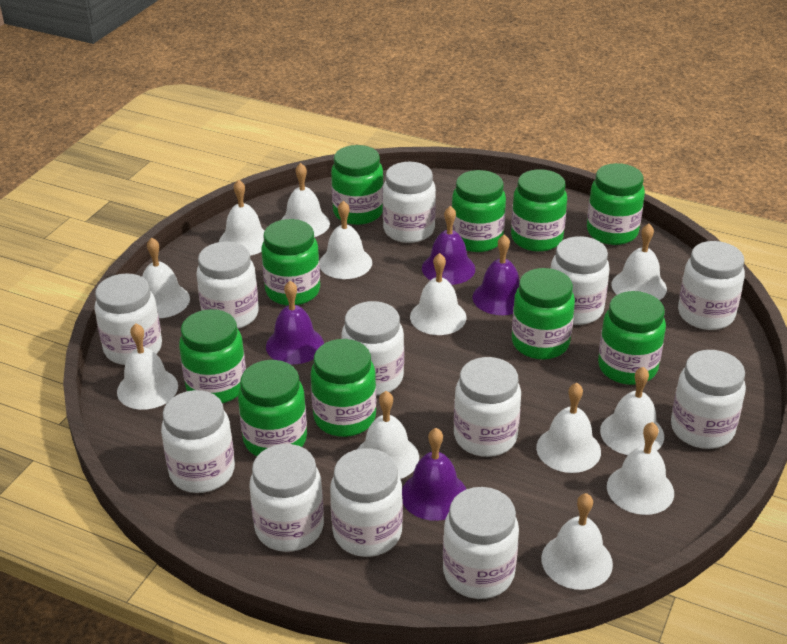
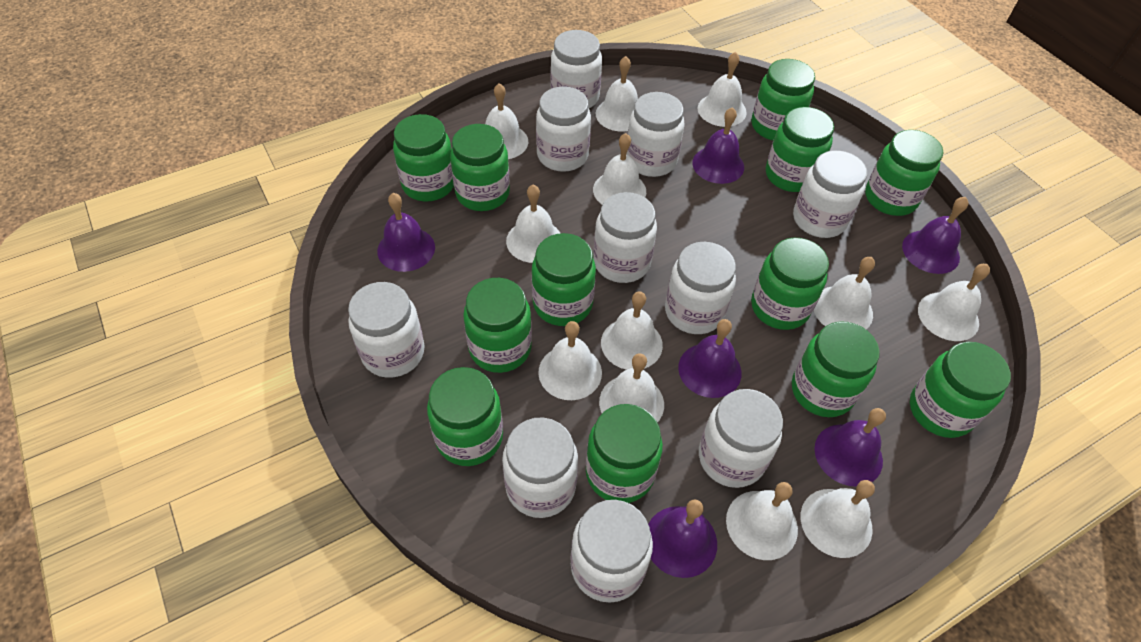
green jar: 10 -> 12
purple bell: 4 -> 6
white jar: 12 -> 10

